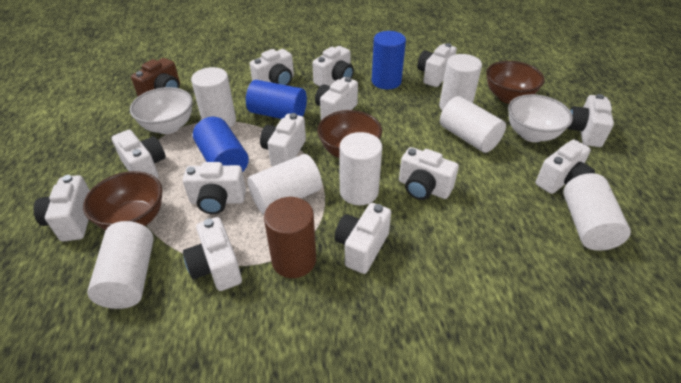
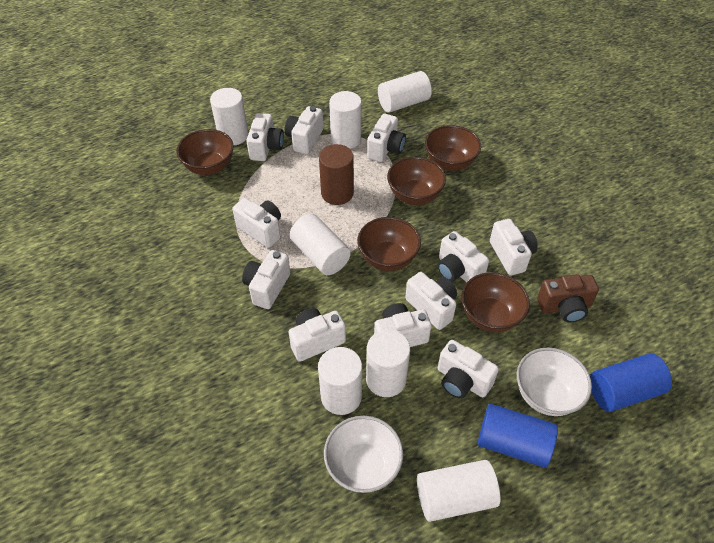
blue cylinder: 3 -> 2
brown bowl: 3 -> 5
white camera: 13 -> 11

